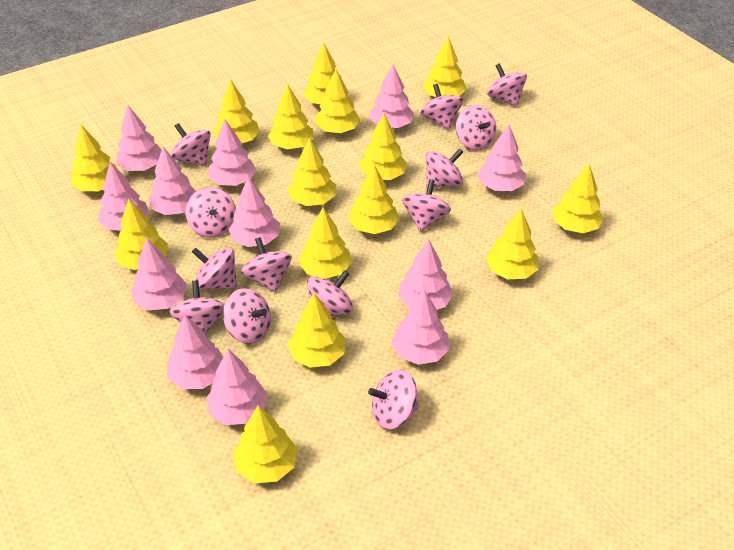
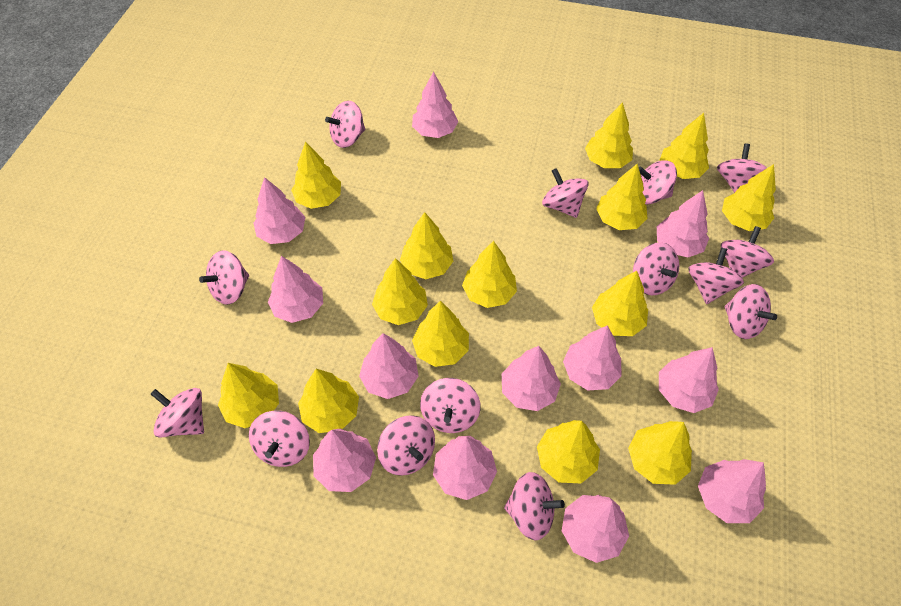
pink spinning top: 13 -> 14
yellow tree: 15 -> 14

